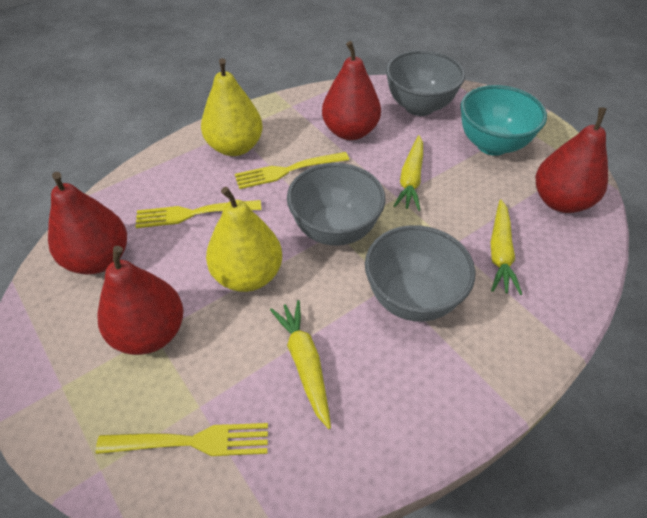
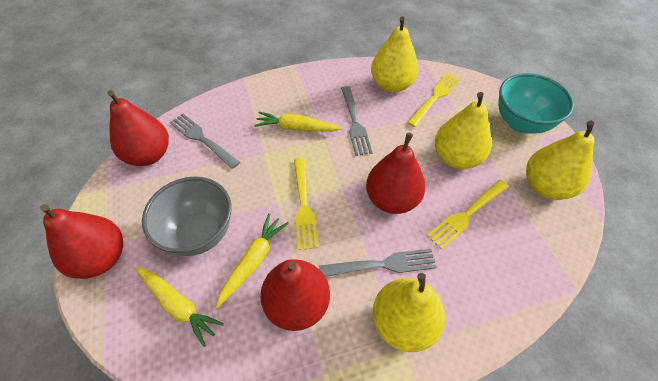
grey bowl: 3 -> 1
grey fork: 0 -> 3
yellow pear: 2 -> 4

